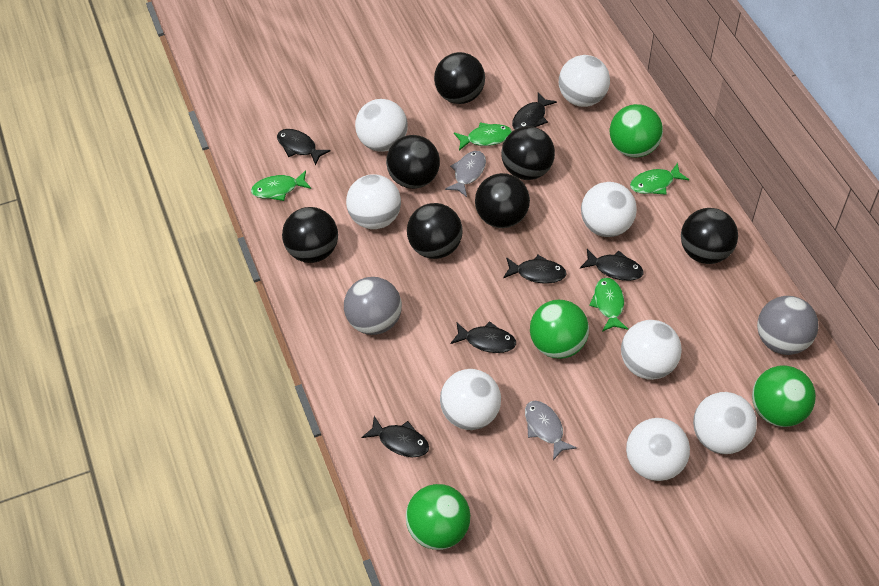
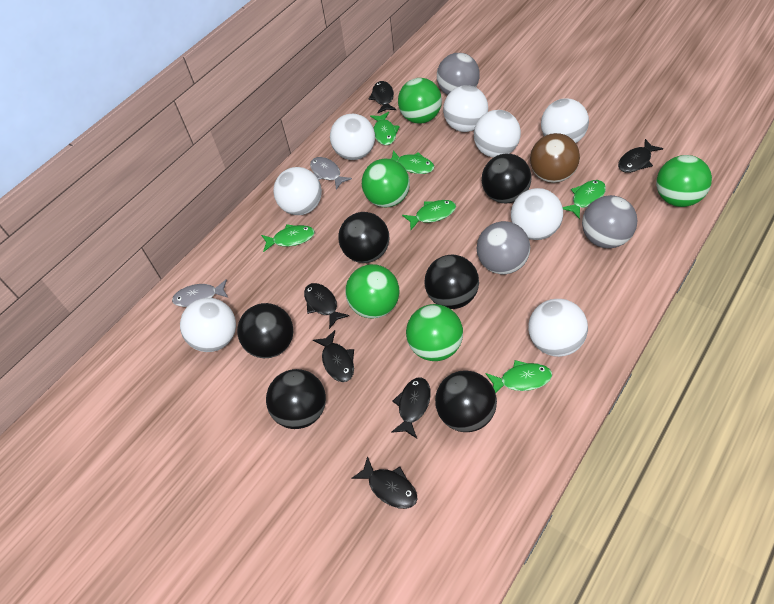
black ball: 7 -> 6
brown ball: 0 -> 1
green ball: 4 -> 5
green fish: 4 -> 6
grey ball: 2 -> 3

